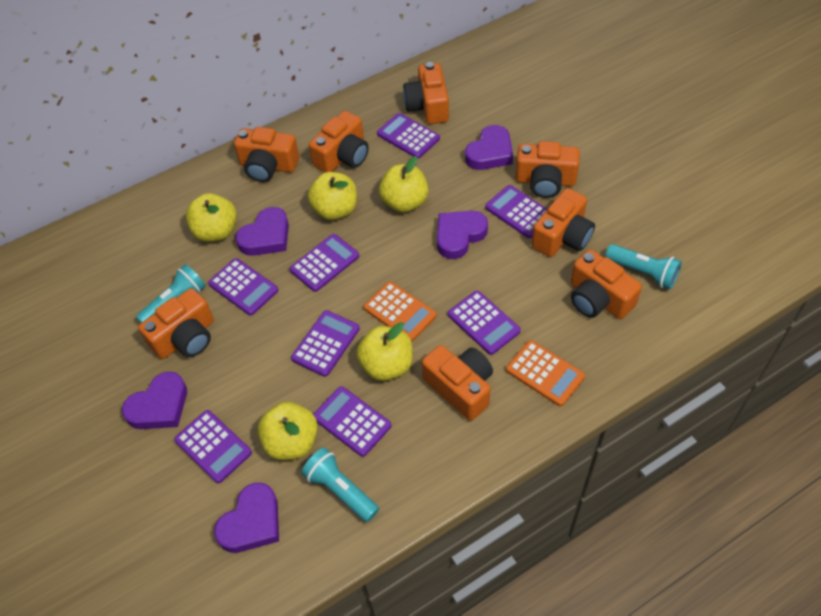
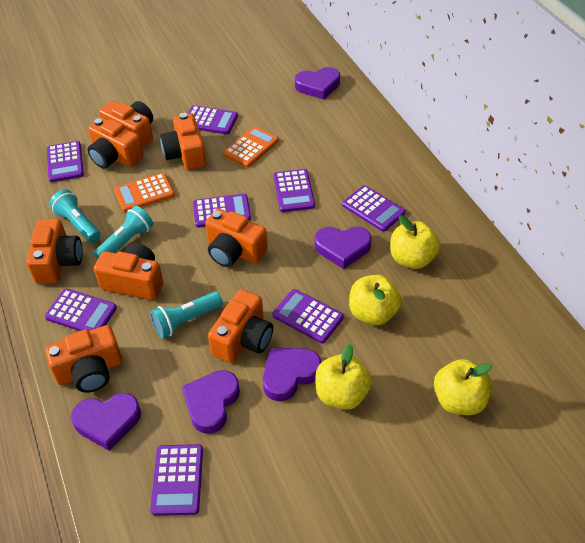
yellow apple: 5 -> 4

